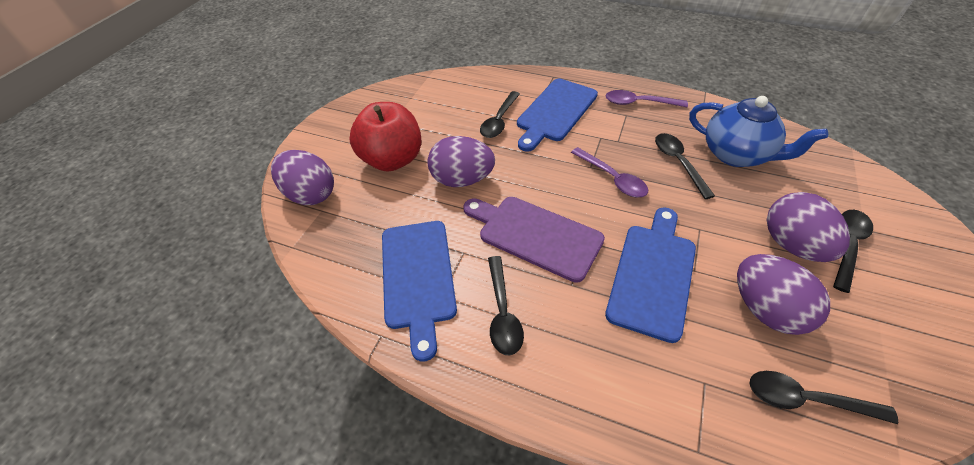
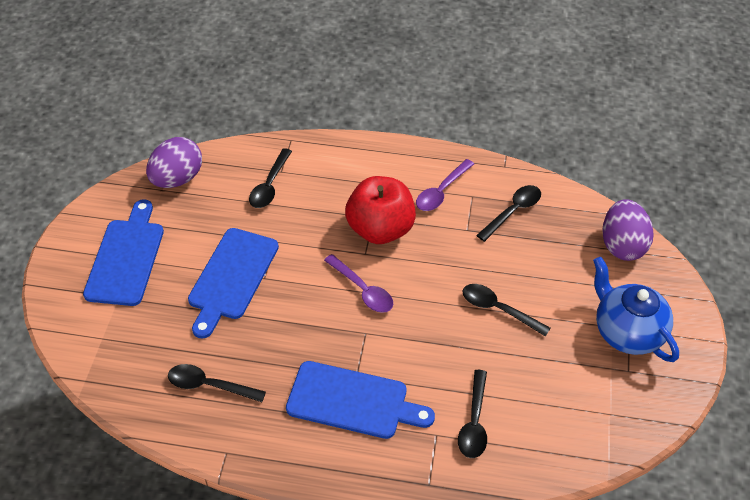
purple cutting board: 1 -> 0
purple egg: 4 -> 2

